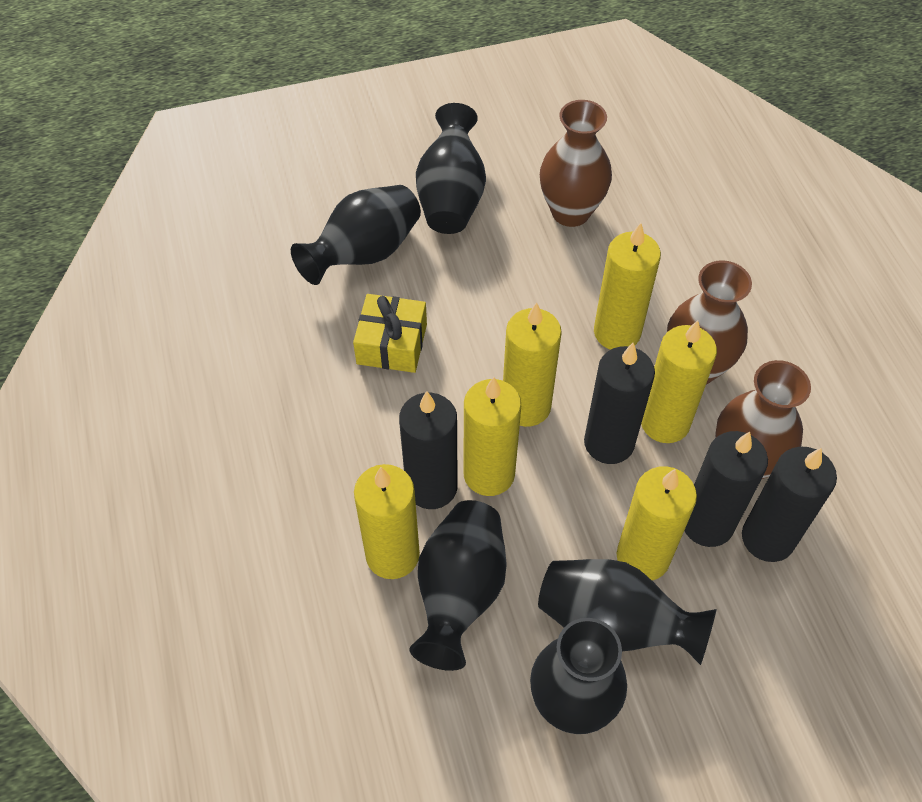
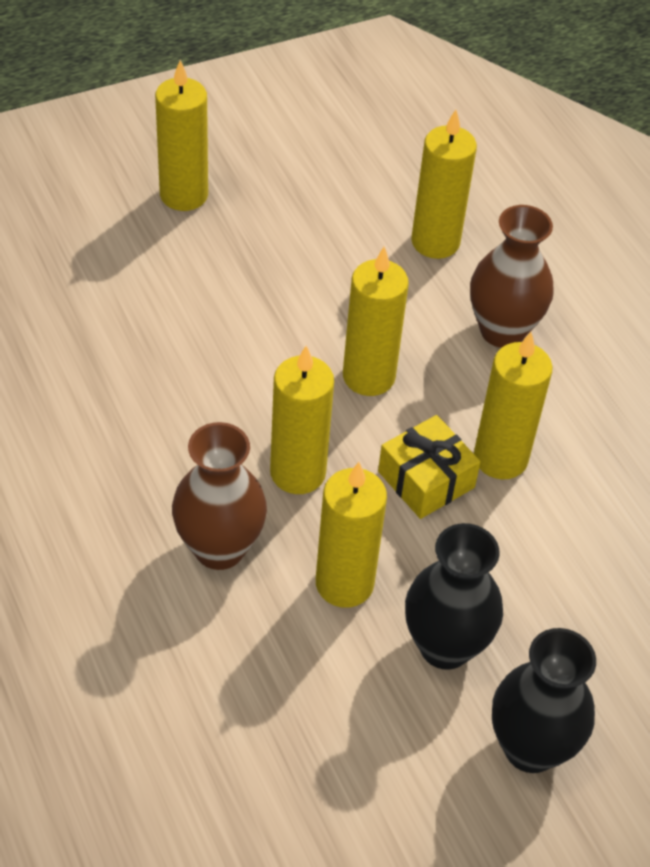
black candle: 4 -> 0
black vase: 5 -> 2
brown vase: 3 -> 2

